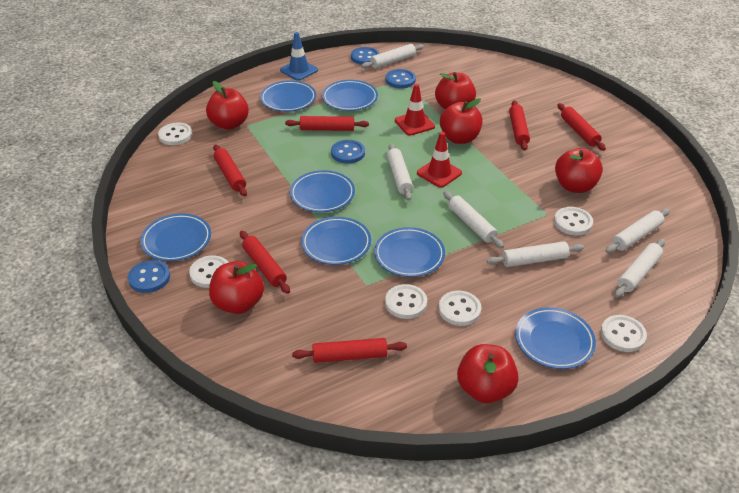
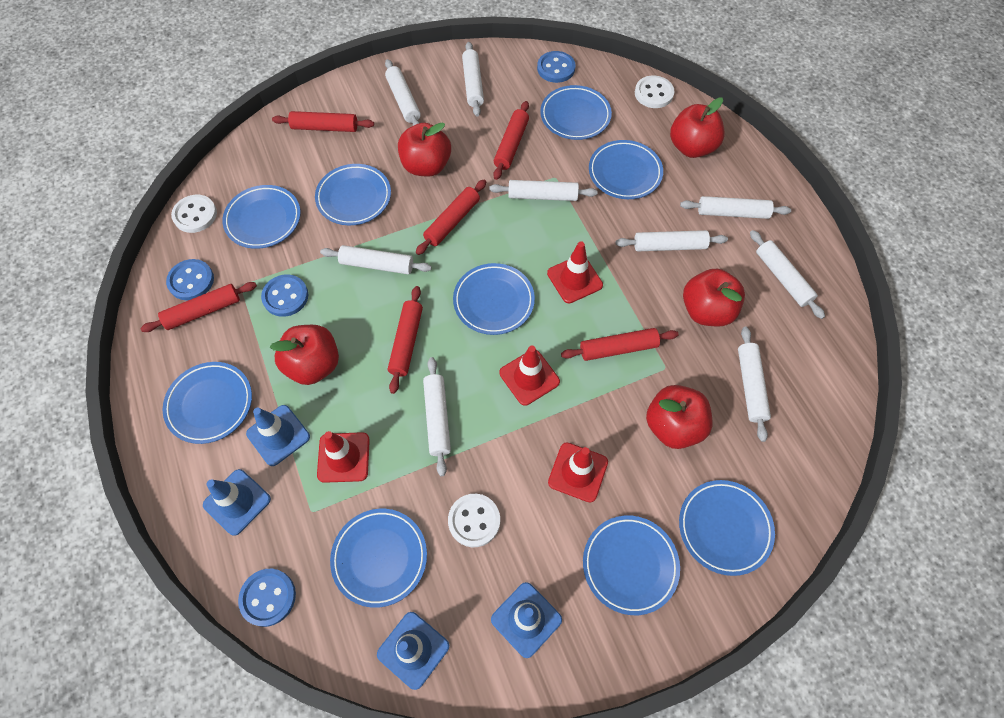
blue plate: 7 -> 9
blue traffic cone: 1 -> 4
red apple: 6 -> 5
red traffic cone: 2 -> 4
white button: 6 -> 3
white rolling pin: 6 -> 9

